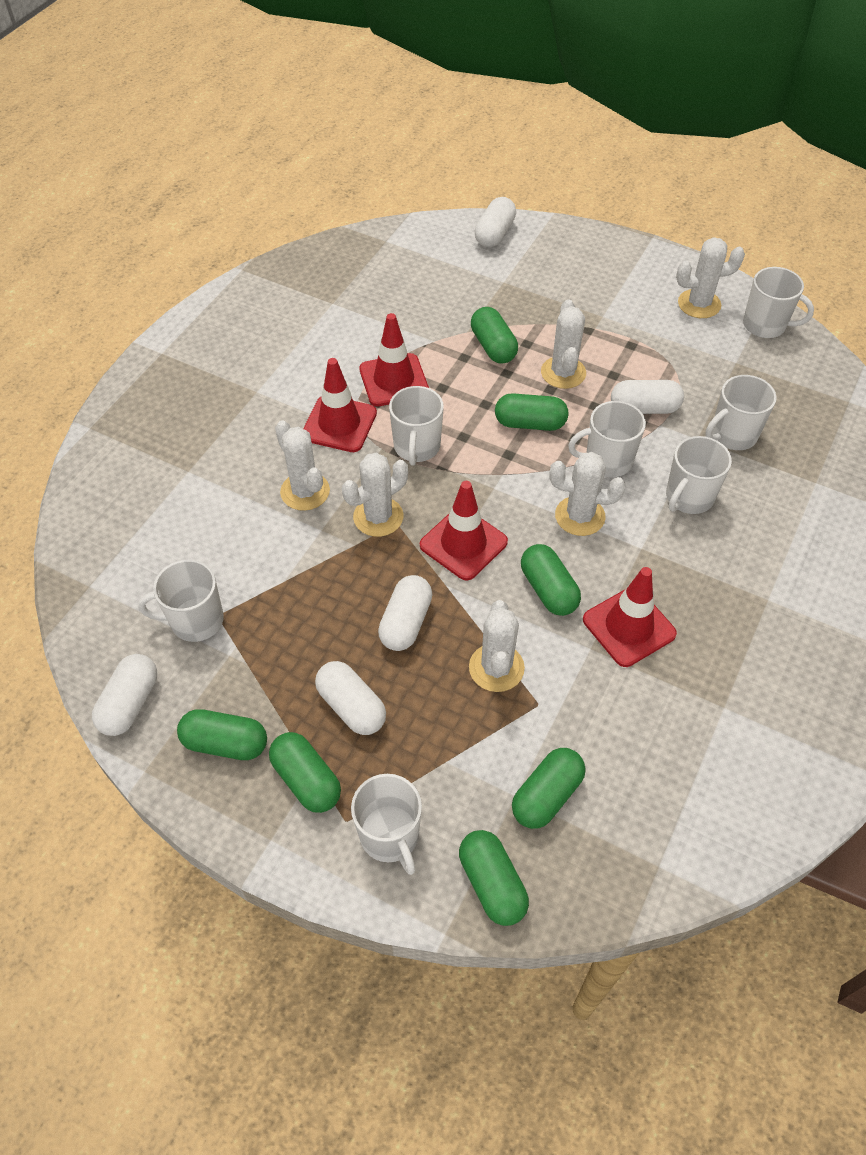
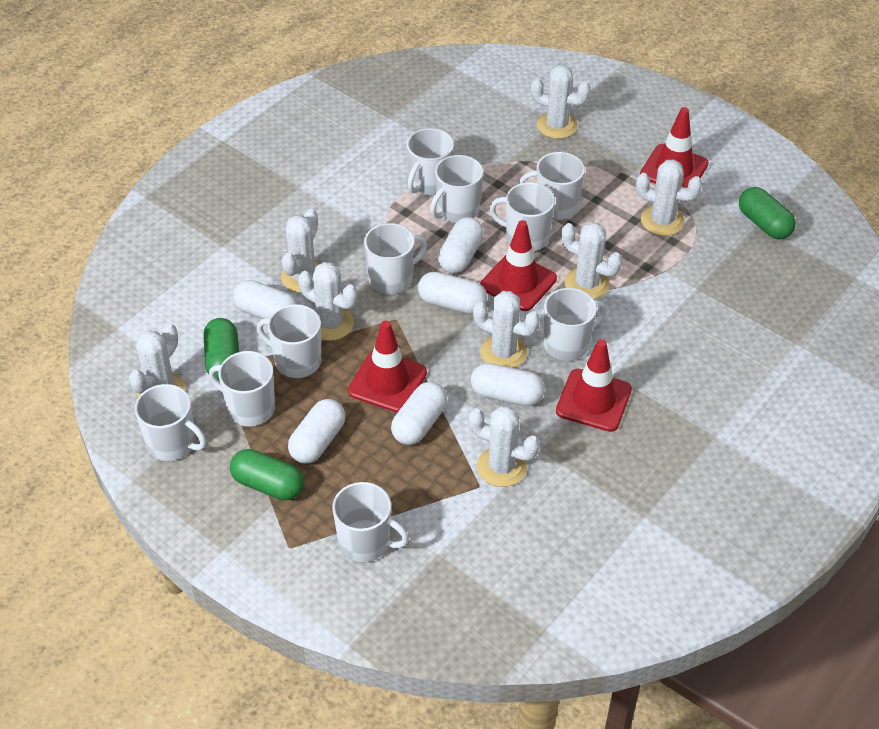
green capsule: 7 -> 3
white cactus: 6 -> 8
white capsule: 5 -> 6
white mug: 7 -> 10

